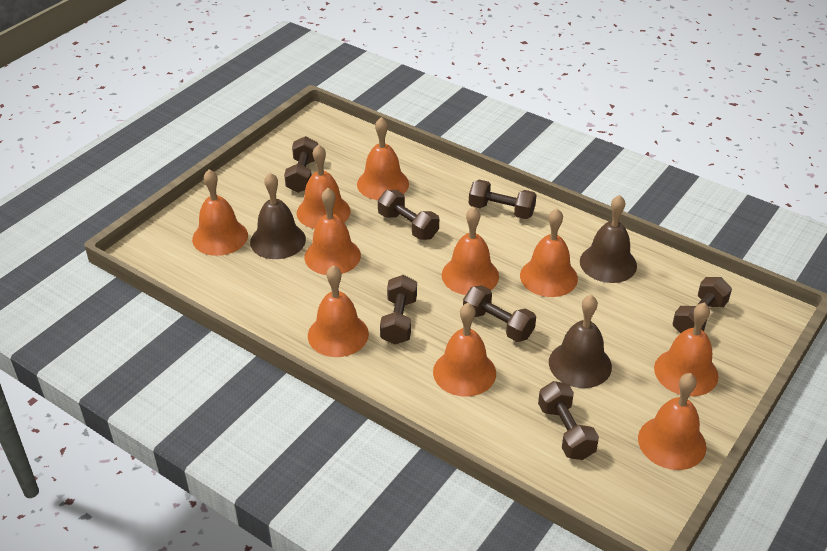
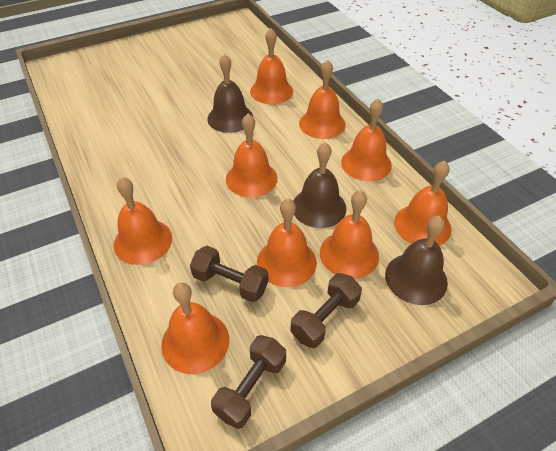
brown dumbbell: 7 -> 3
orange bell: 10 -> 9

